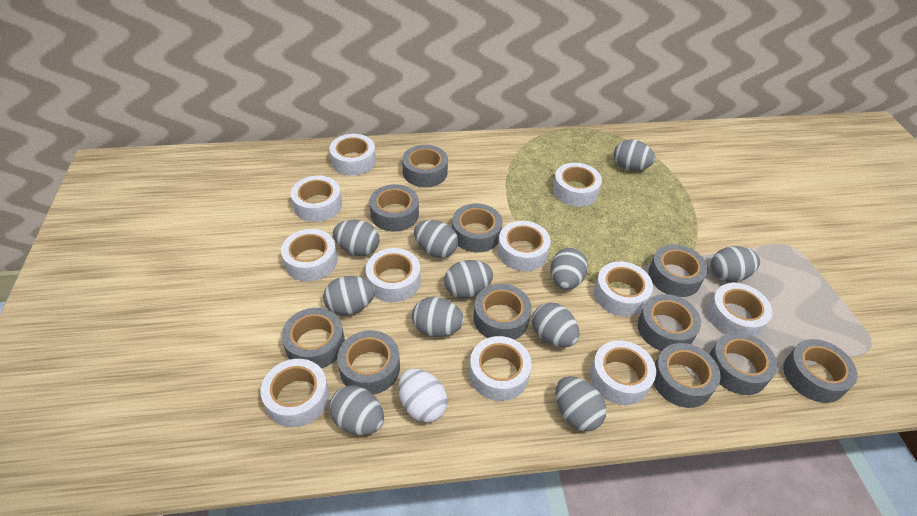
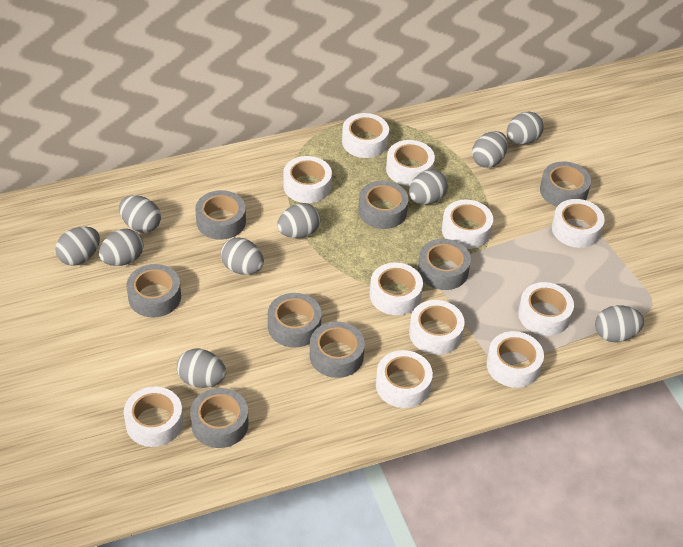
grey egg: 11 -> 10
grey tape: 11 -> 8
white egg: 1 -> 0

